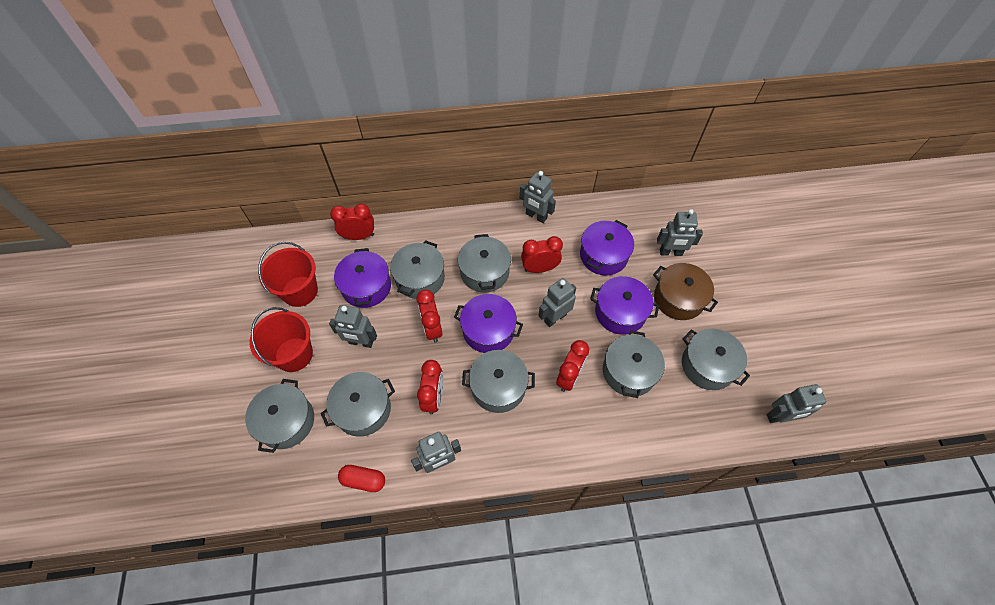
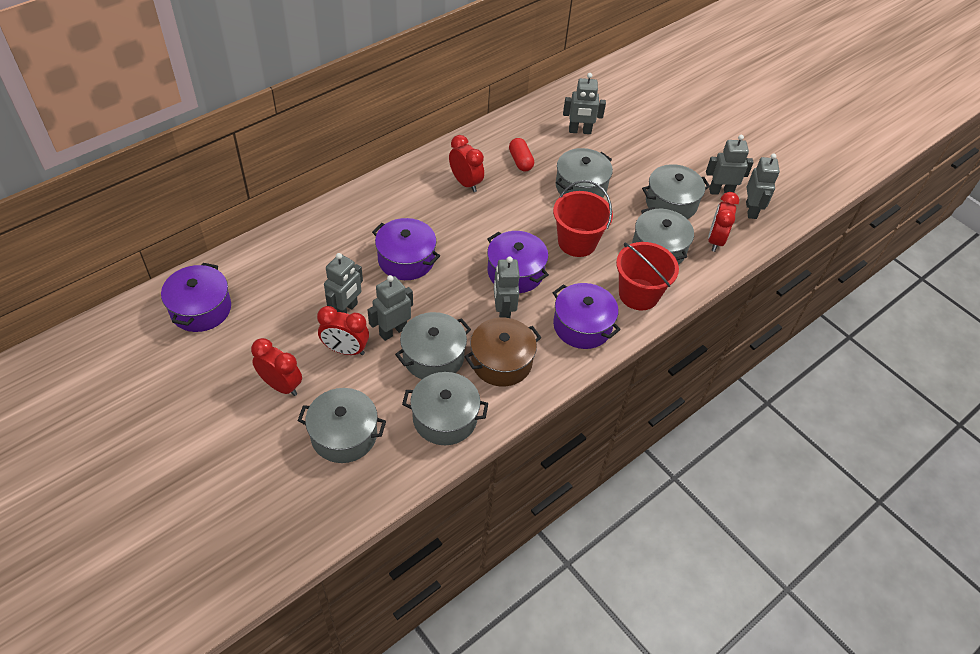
grey pot: 7 -> 6
red clock: 5 -> 4

